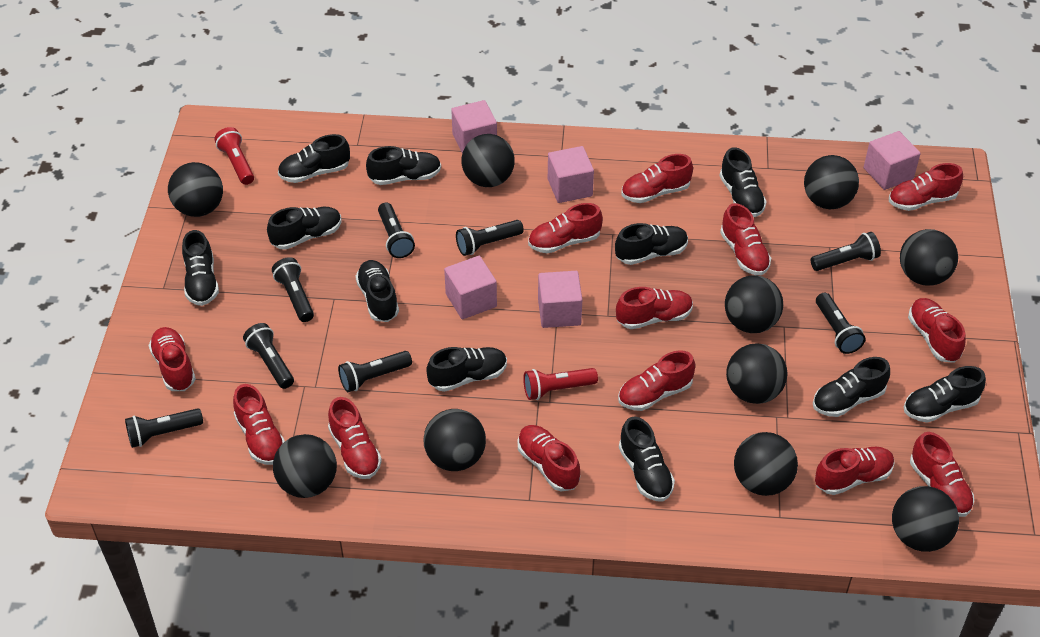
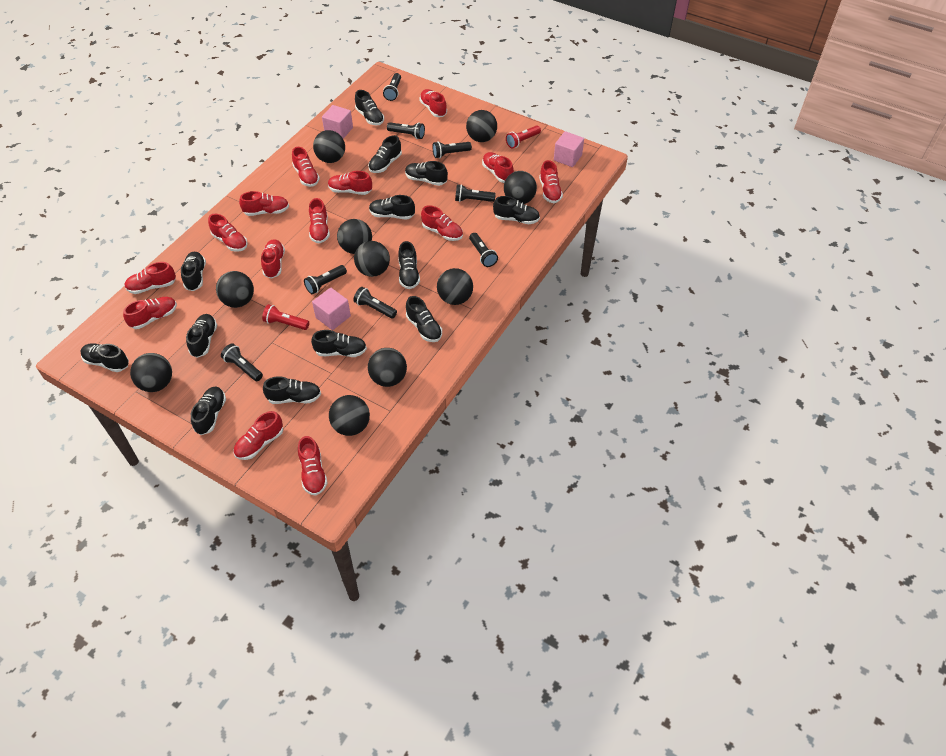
black shoe: 11 -> 13
pink cube: 5 -> 3
red shoe: 13 -> 14

